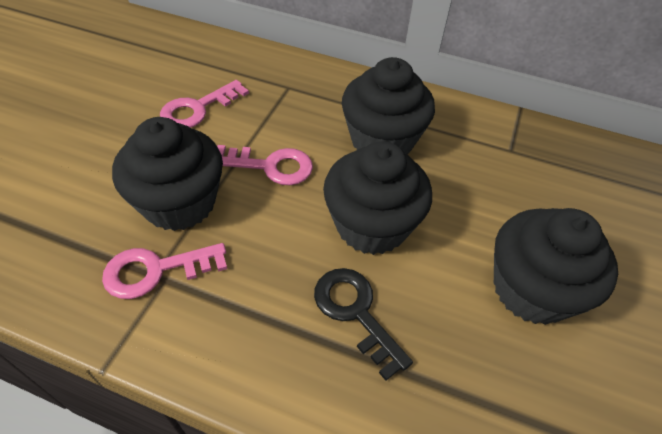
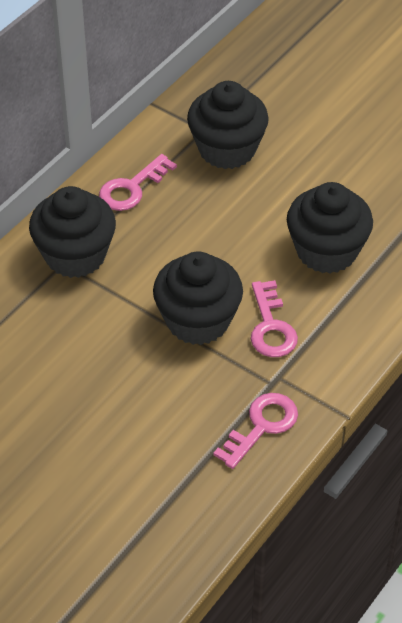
black key: 1 -> 0

